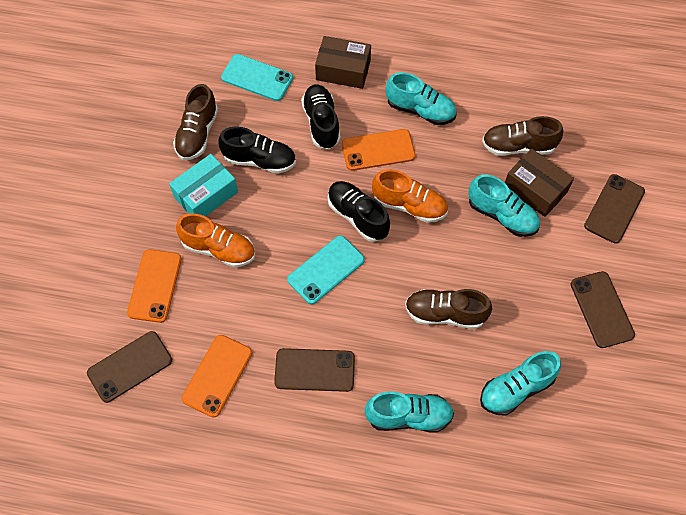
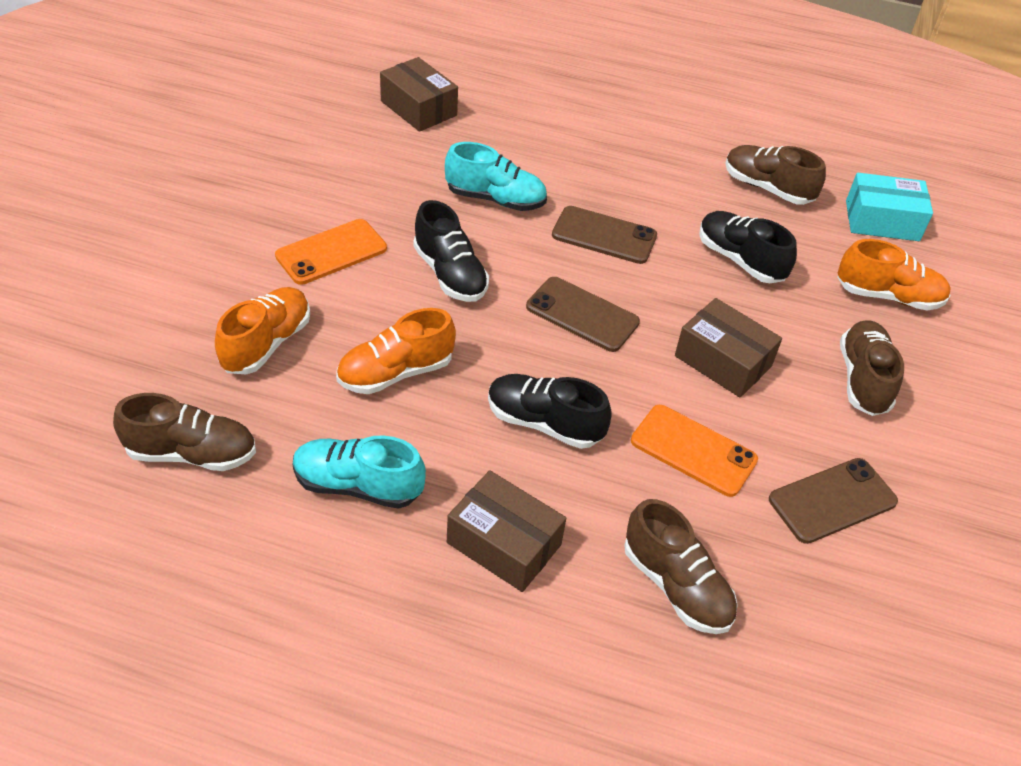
brown box: 2 -> 3
brown phone: 4 -> 3
brown shoe: 3 -> 4
orange phone: 3 -> 2
orange shoe: 2 -> 3
turquoise phone: 2 -> 0
turquoise shoe: 4 -> 2

